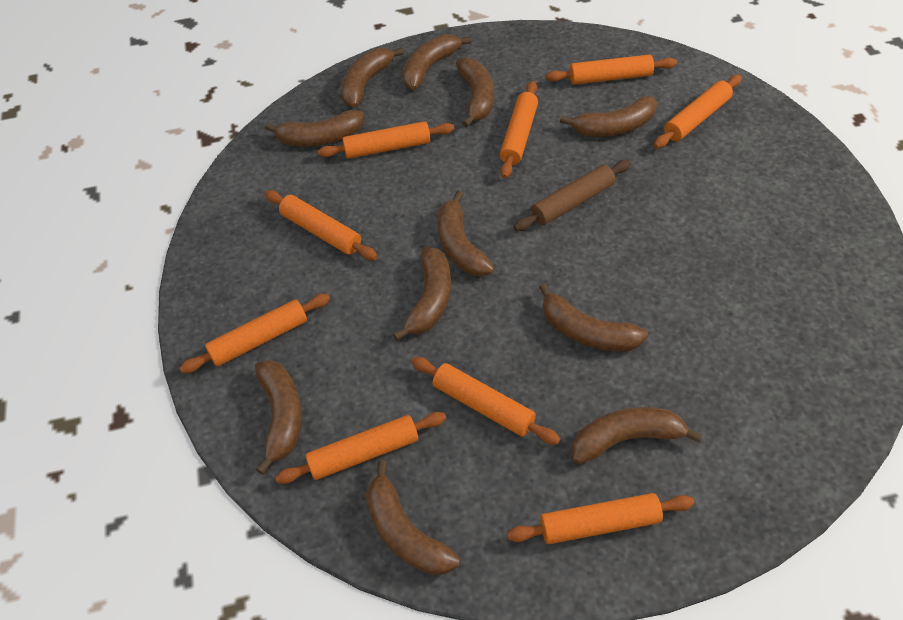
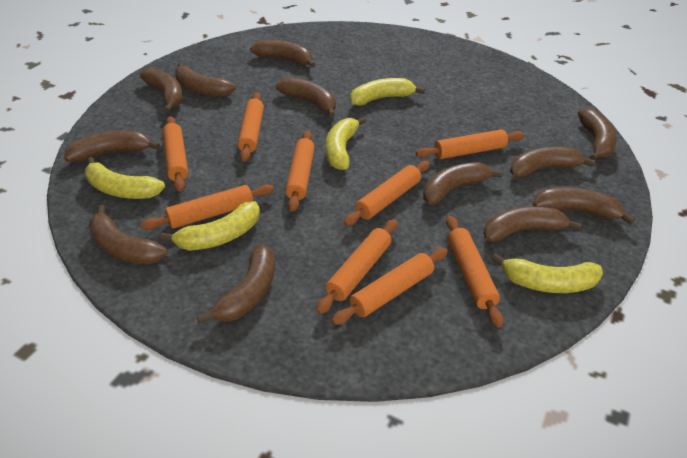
brown banana: 11 -> 12
brown rolling pin: 1 -> 0
yellow banana: 0 -> 5

